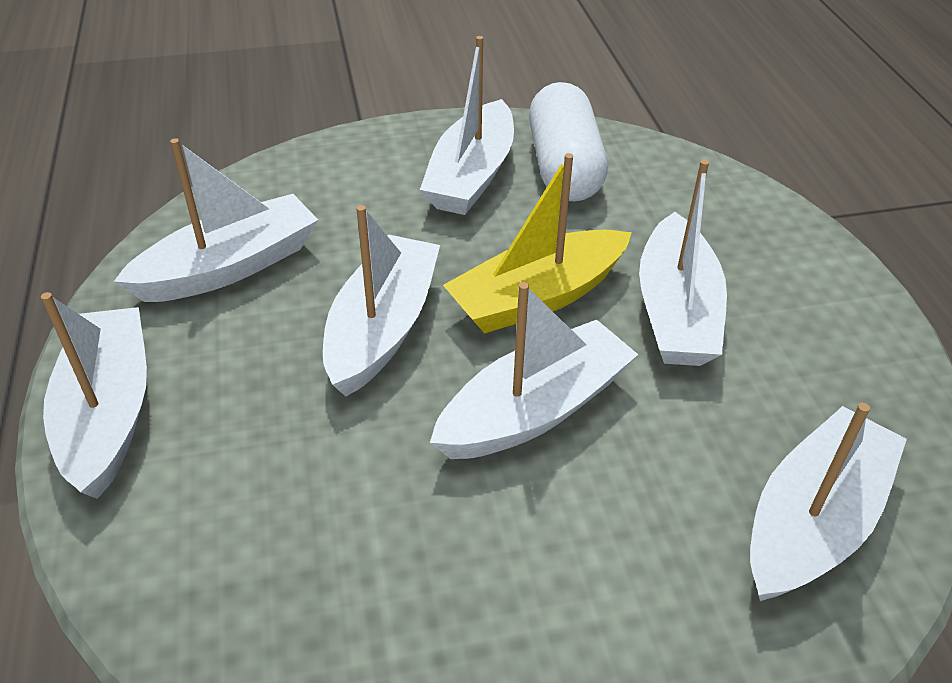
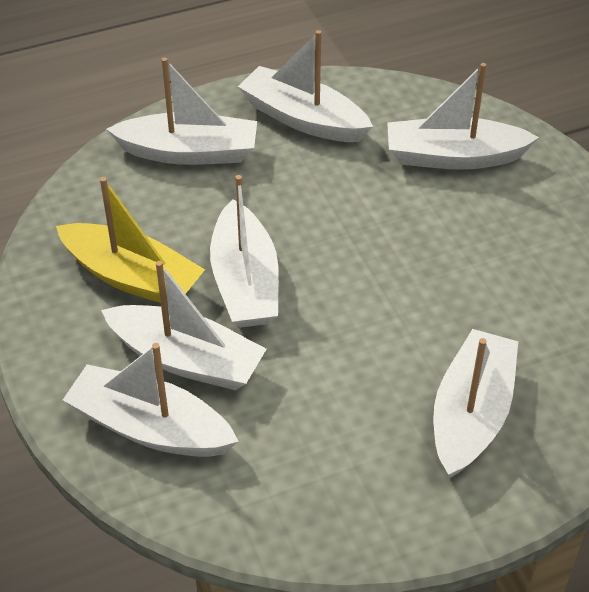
white capsule: 1 -> 0

